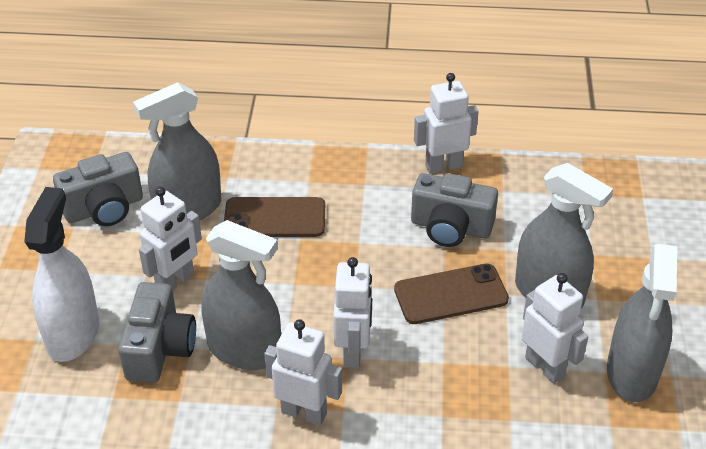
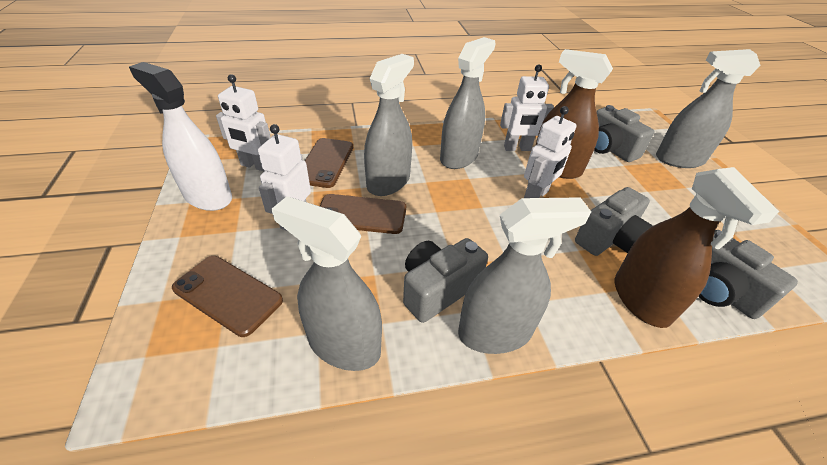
brown phone: 2 -> 3
brown spray bottle: 0 -> 2
grey camera: 3 -> 4
grey spray bottle: 4 -> 5
white robot: 5 -> 4

